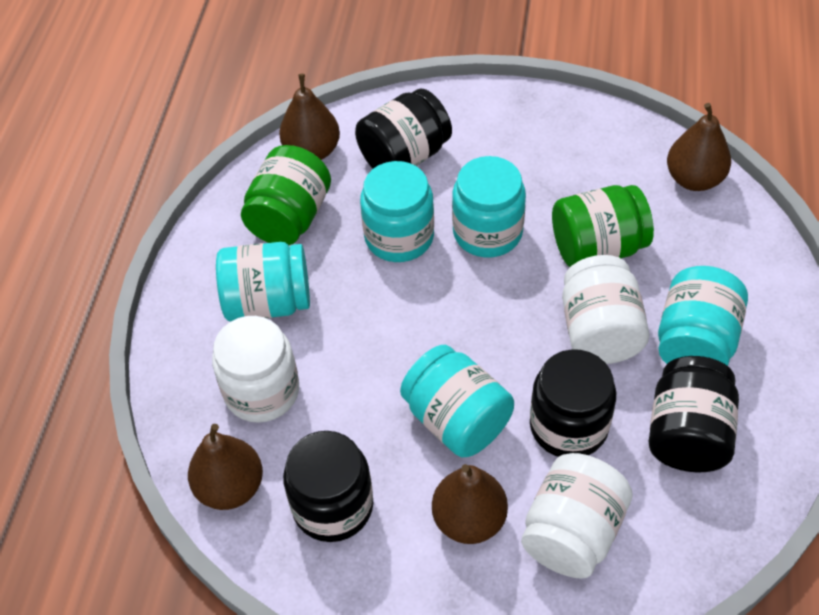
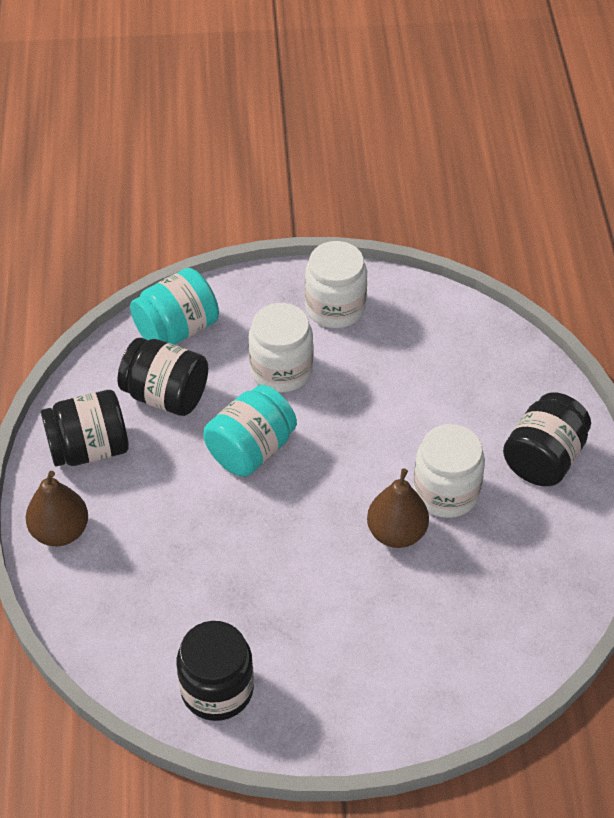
brown pear: 4 -> 2
green jar: 2 -> 0
turquoise jar: 5 -> 2

